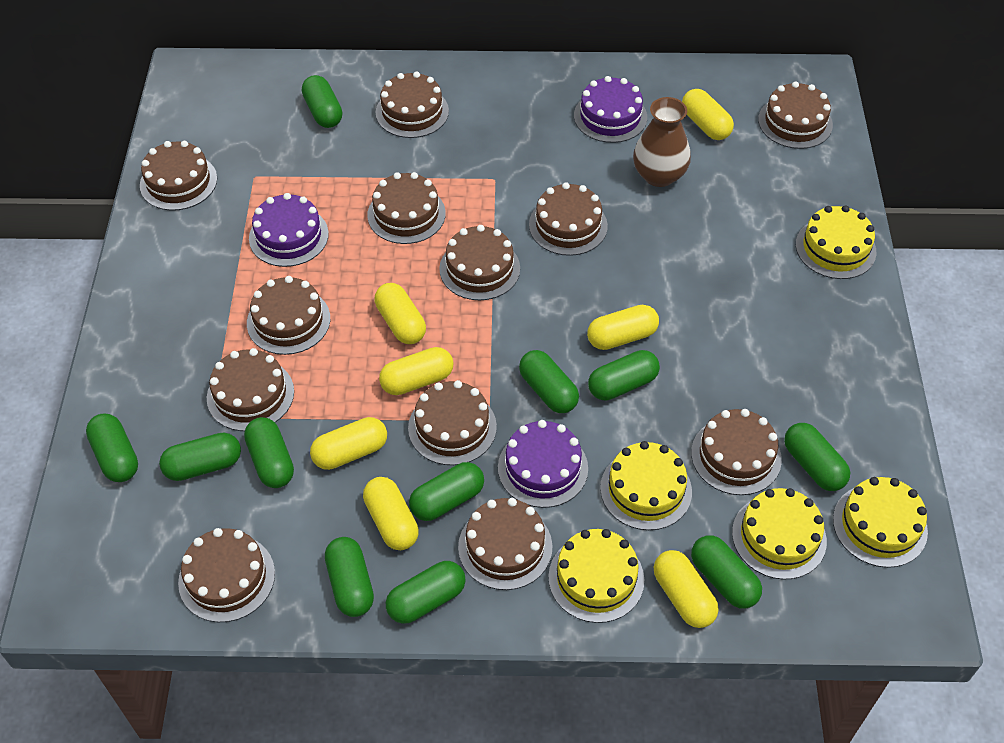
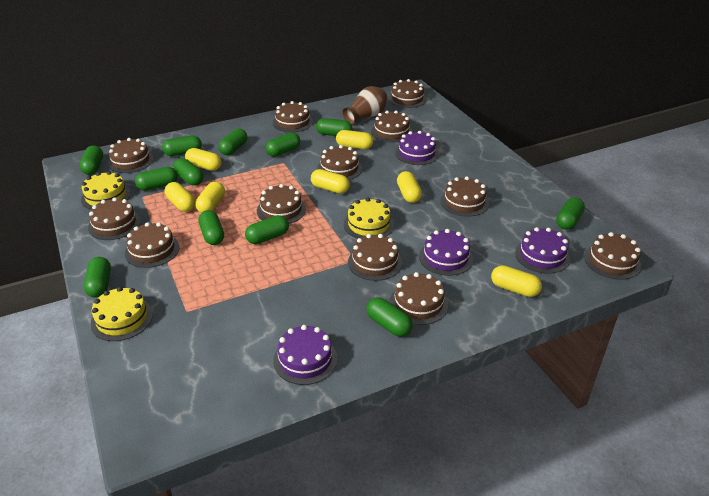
green capsule: 11 -> 12
purple cake: 3 -> 4
yellow cake: 5 -> 3

